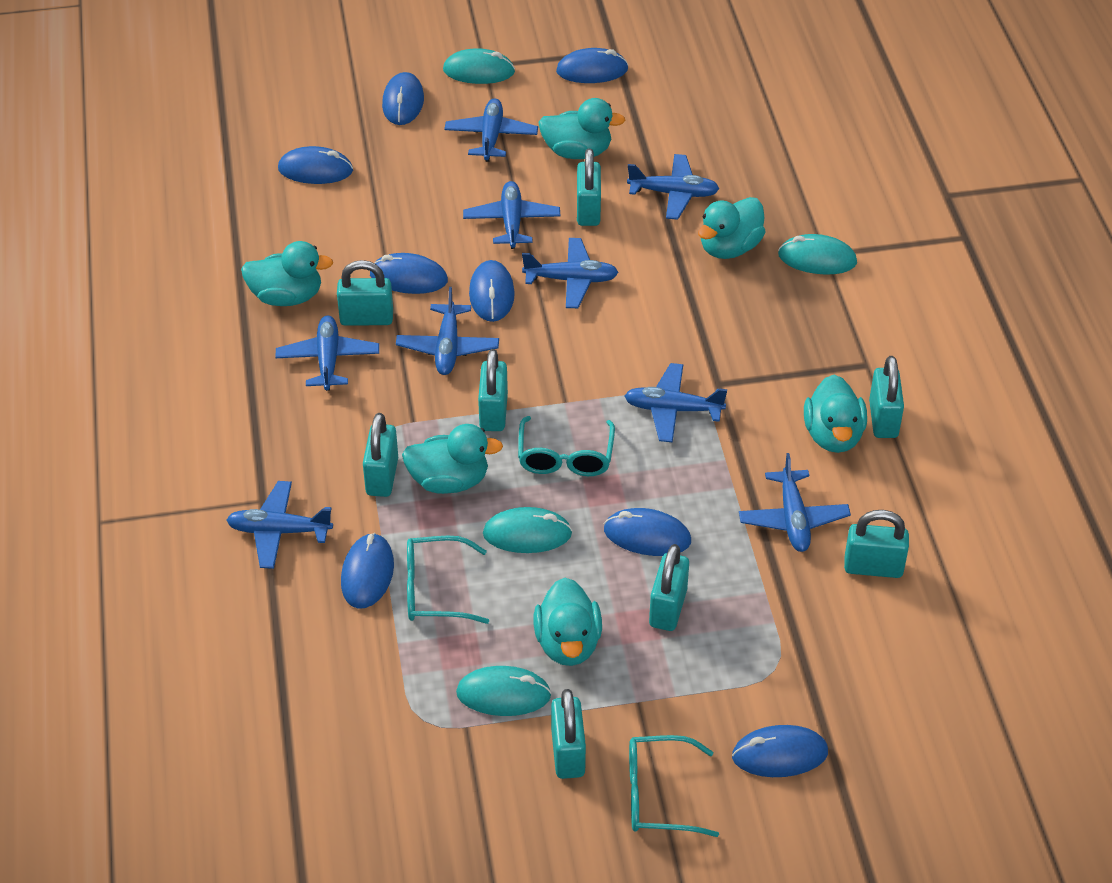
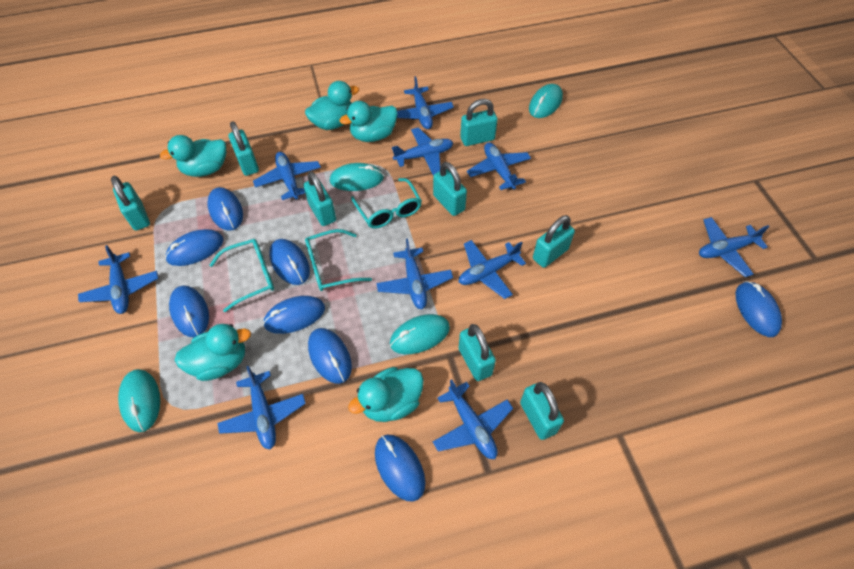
blue plane: 9 -> 10
turquoise duck: 6 -> 5

